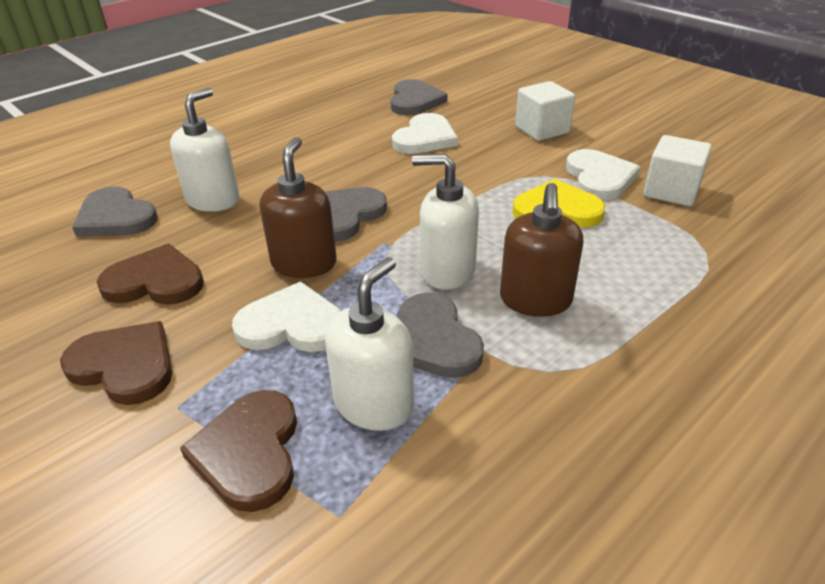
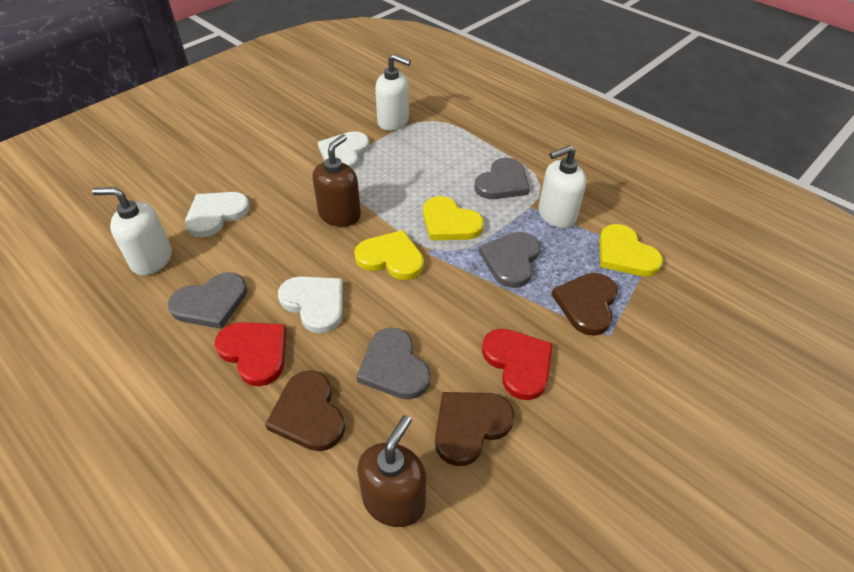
red heart: 0 -> 2
white cube: 2 -> 0
yellow heart: 1 -> 3

